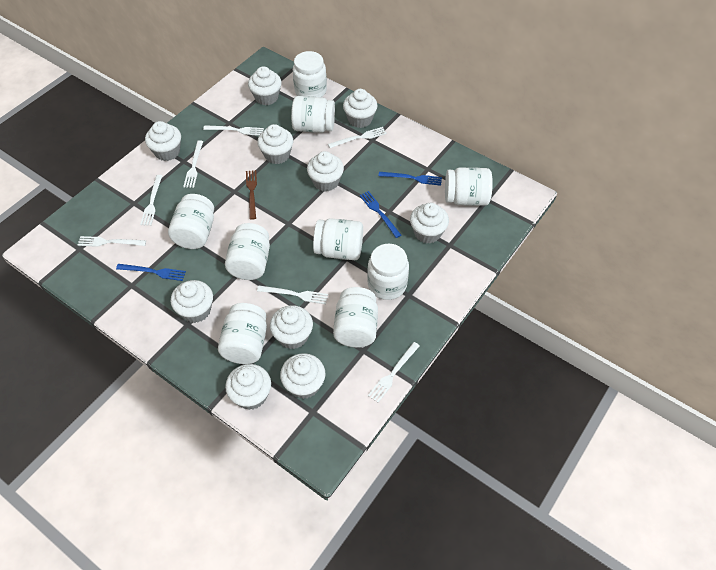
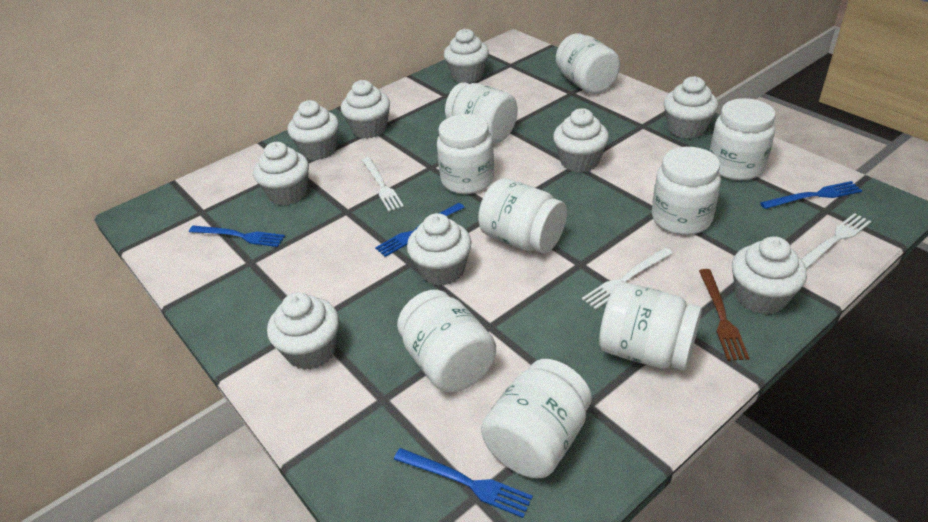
blue fork: 3 -> 4
white cupcake: 10 -> 9
white fork: 7 -> 3

